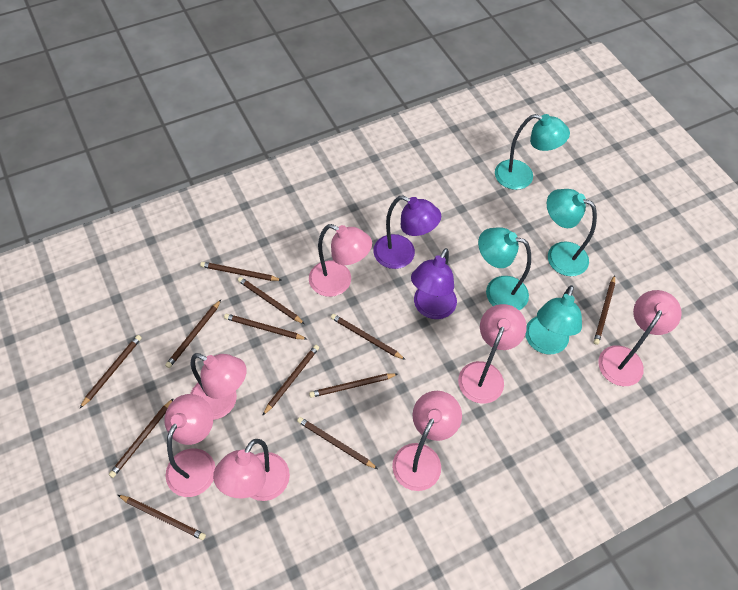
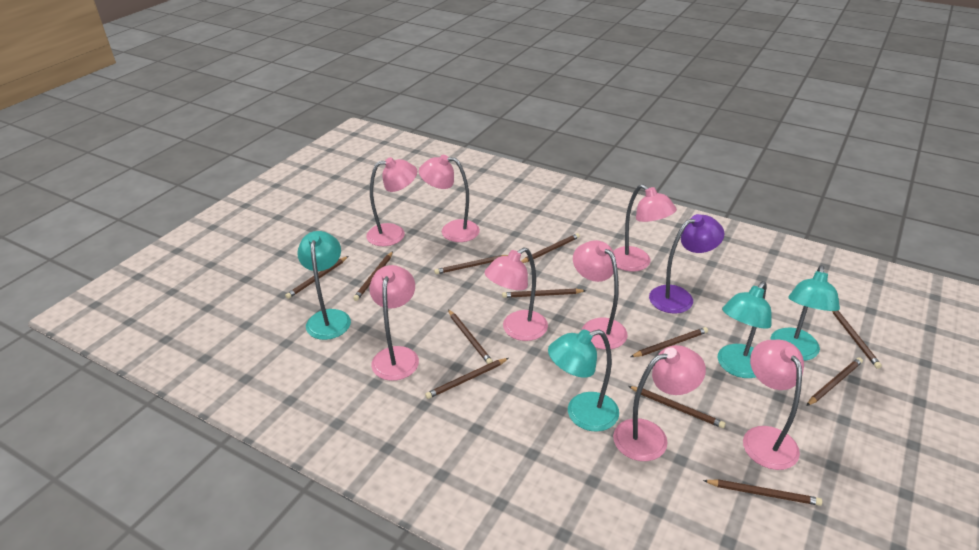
pink lamp: 7 -> 8
purple lamp: 2 -> 1

